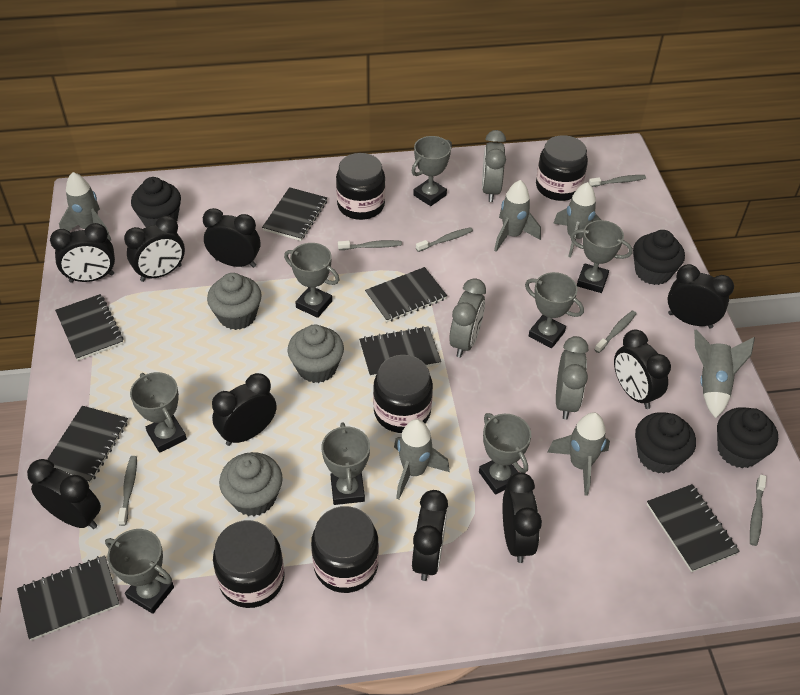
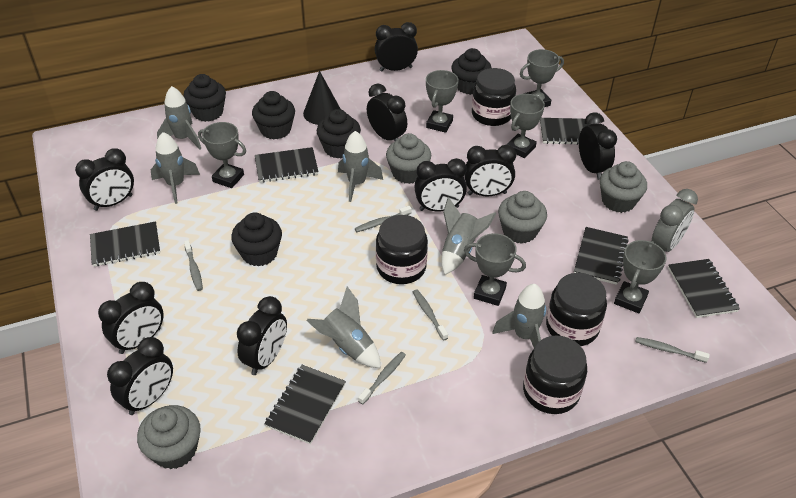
black cone: 0 -> 1
black cupcake: 4 -> 5
black jar: 5 -> 4
black notebook: 7 -> 6
grey clock: 3 -> 1
grey cupcake: 3 -> 4
grey toothbrush: 6 -> 5
grey trophy: 8 -> 6

